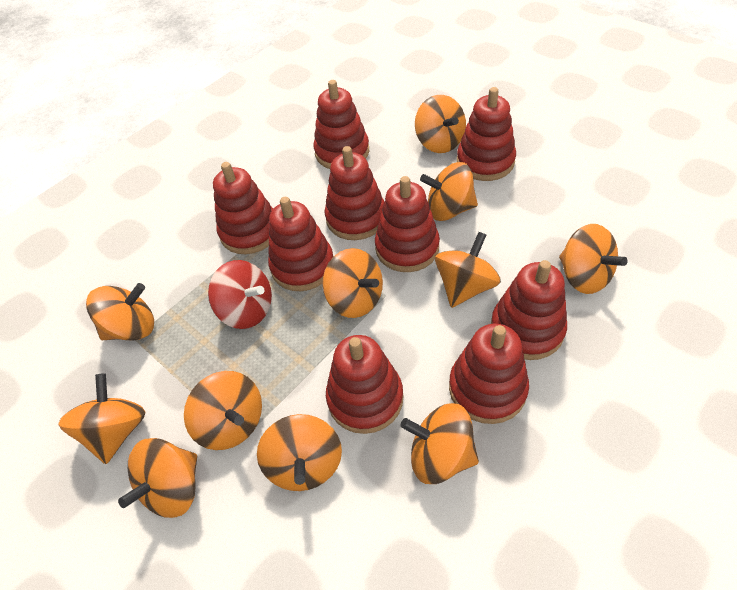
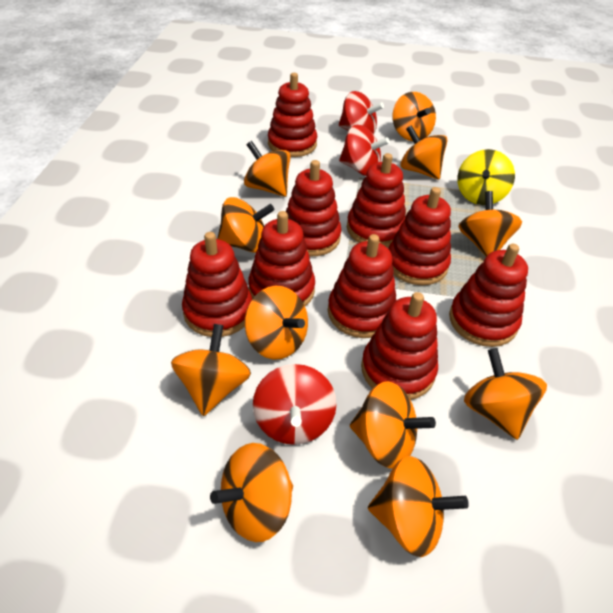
red spinning top: 1 -> 3
yellow spinning top: 0 -> 1

